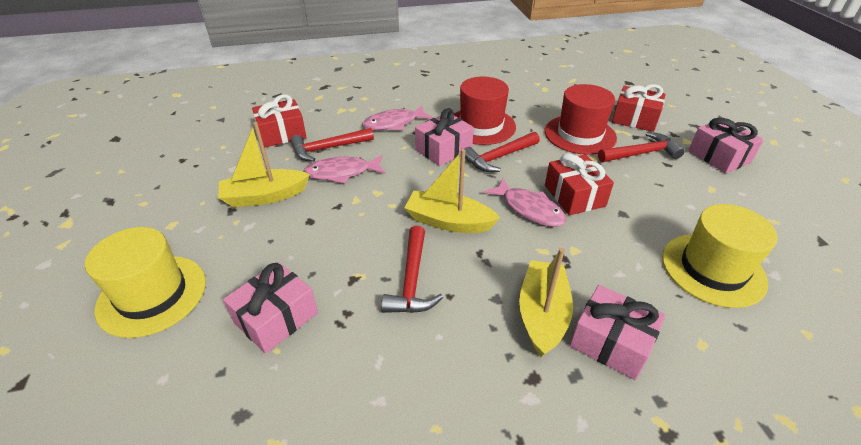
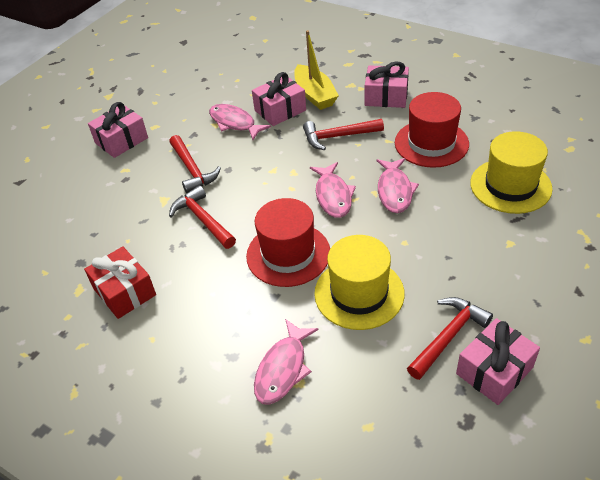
pink fish: 3 -> 4
red gift: 3 -> 1
yellow boat: 3 -> 1

